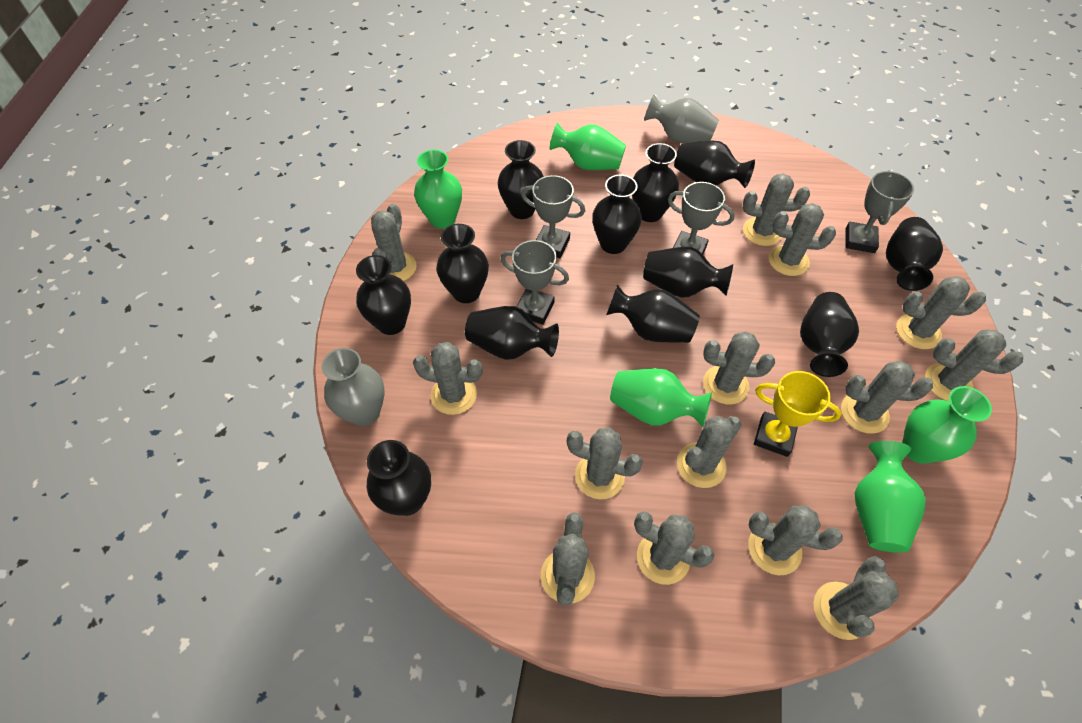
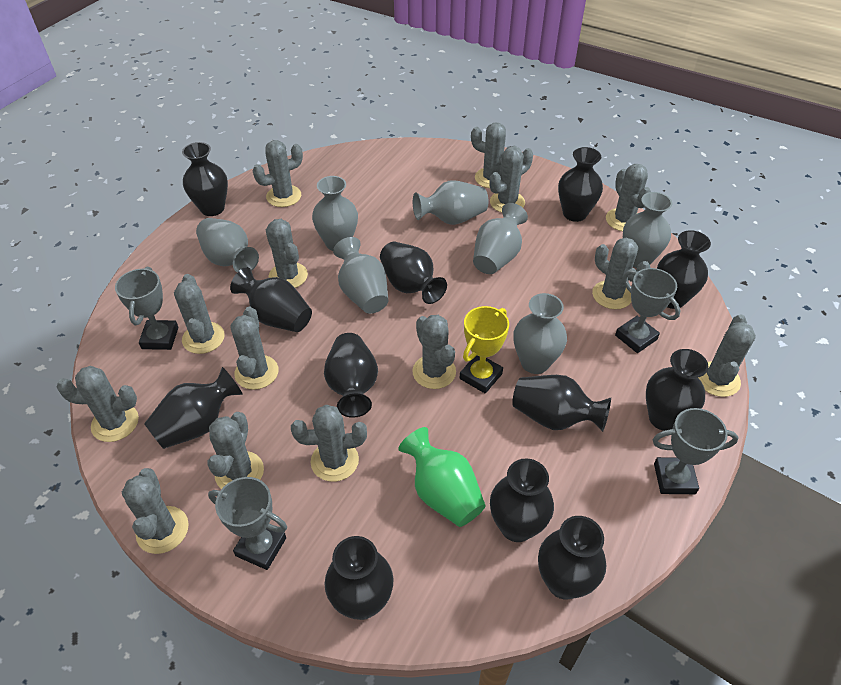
green vase: 5 -> 1
grey vase: 2 -> 7

